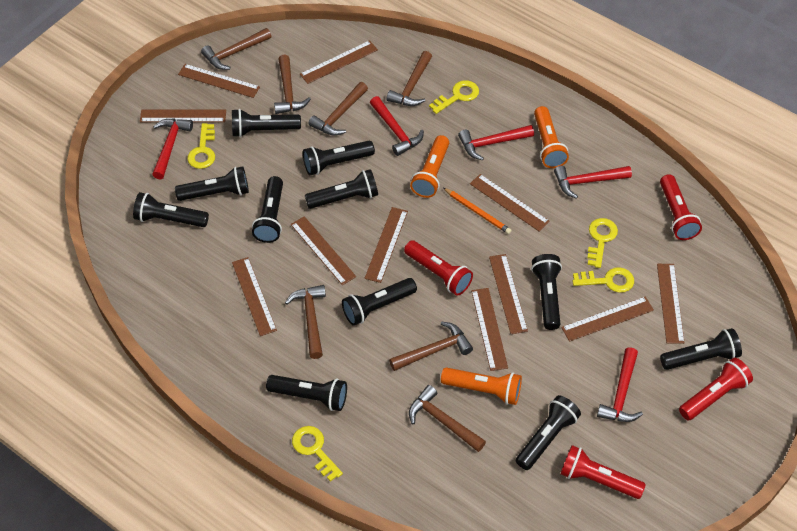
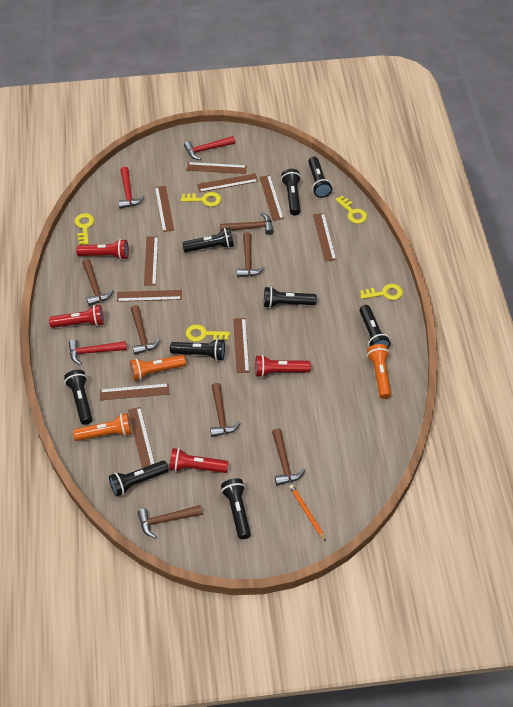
black flashlight: 11 -> 9
brown ruler: 11 -> 10
red hammer: 5 -> 3

